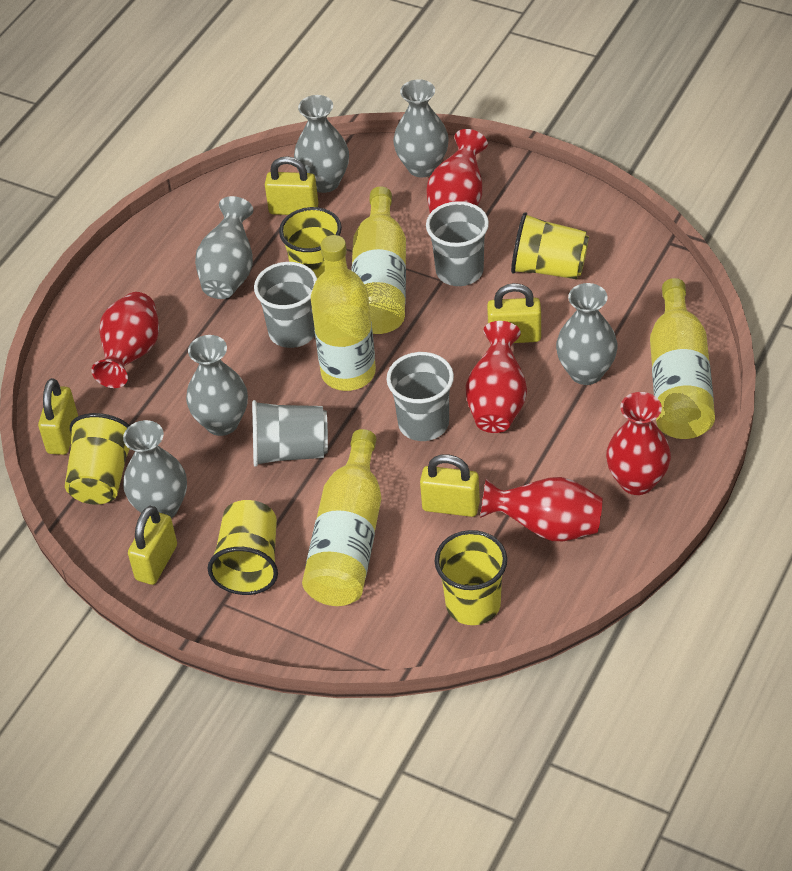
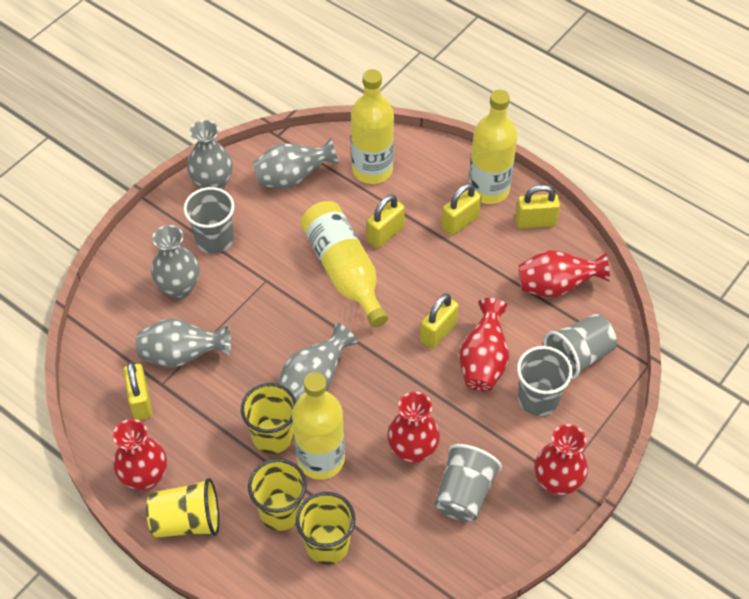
grey vase: 6 -> 5
yellow cup: 5 -> 4

